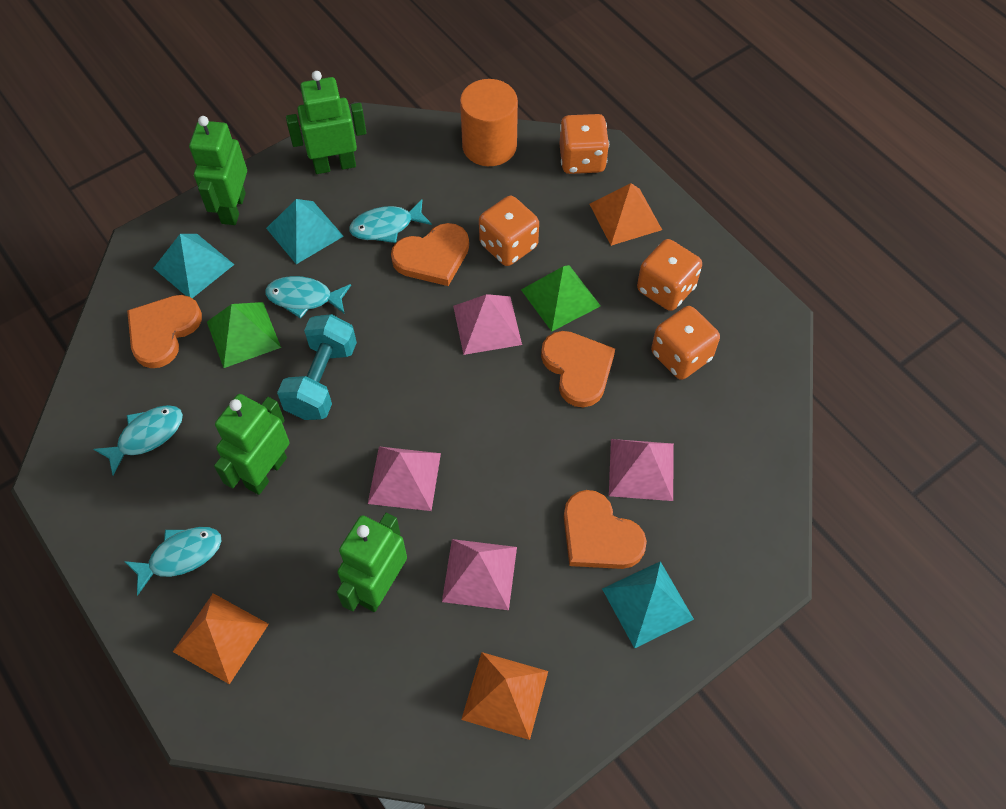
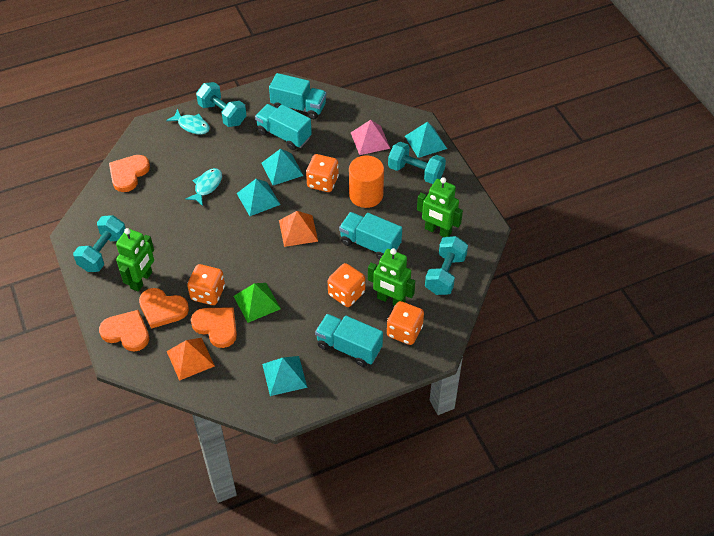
green pyramid: 2 -> 1
green robot: 4 -> 3
orange pyramid: 3 -> 2
pink pyramid: 4 -> 1
turquoise dumbbell: 1 -> 4
turquoise fish: 4 -> 2
turquoise pyramid: 3 -> 4
turquoise truck: 0 -> 4

